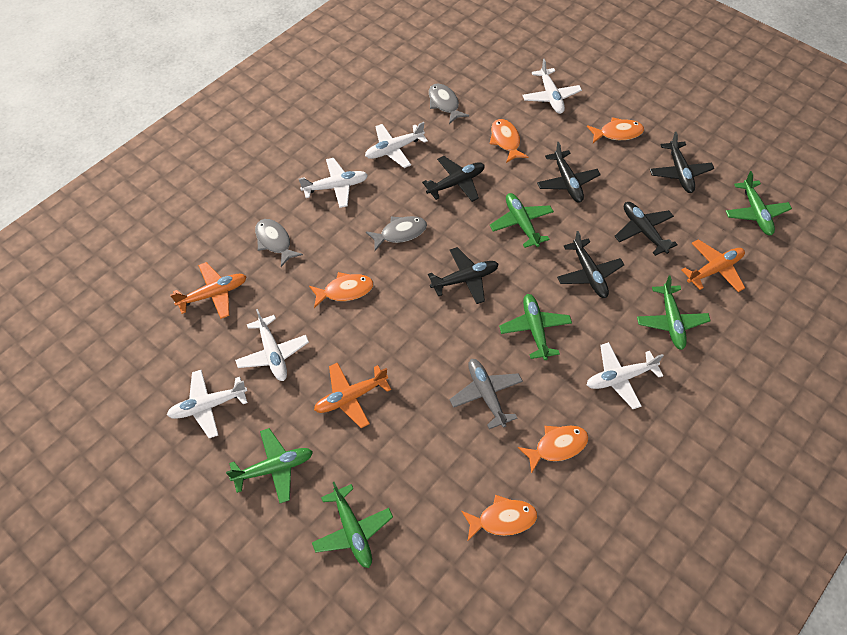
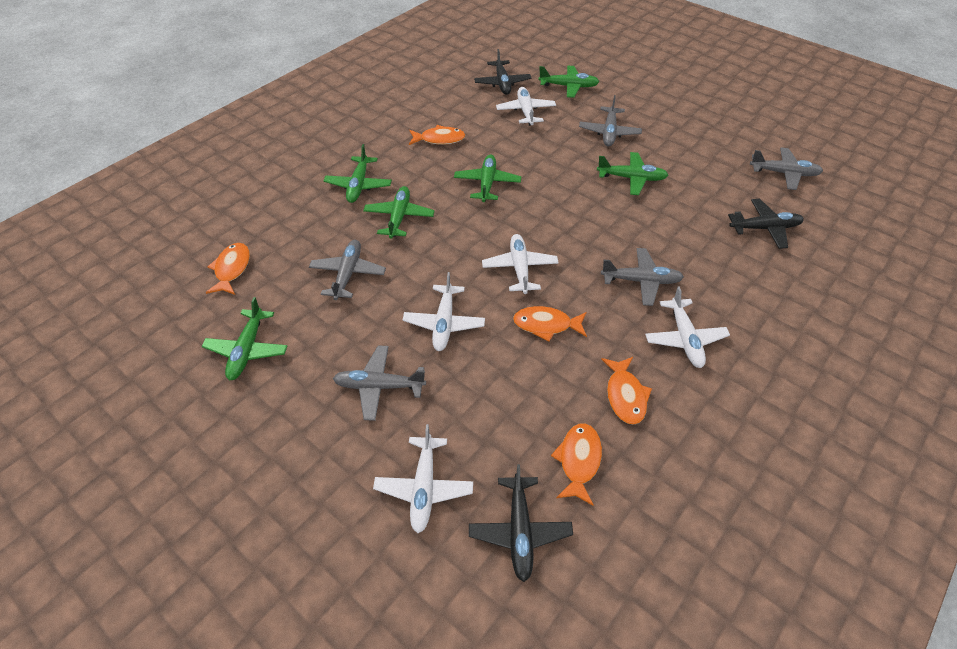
black plane: 6 -> 3
grey fish: 3 -> 0
grey plane: 1 -> 5
orange plane: 3 -> 0
white plane: 6 -> 5

